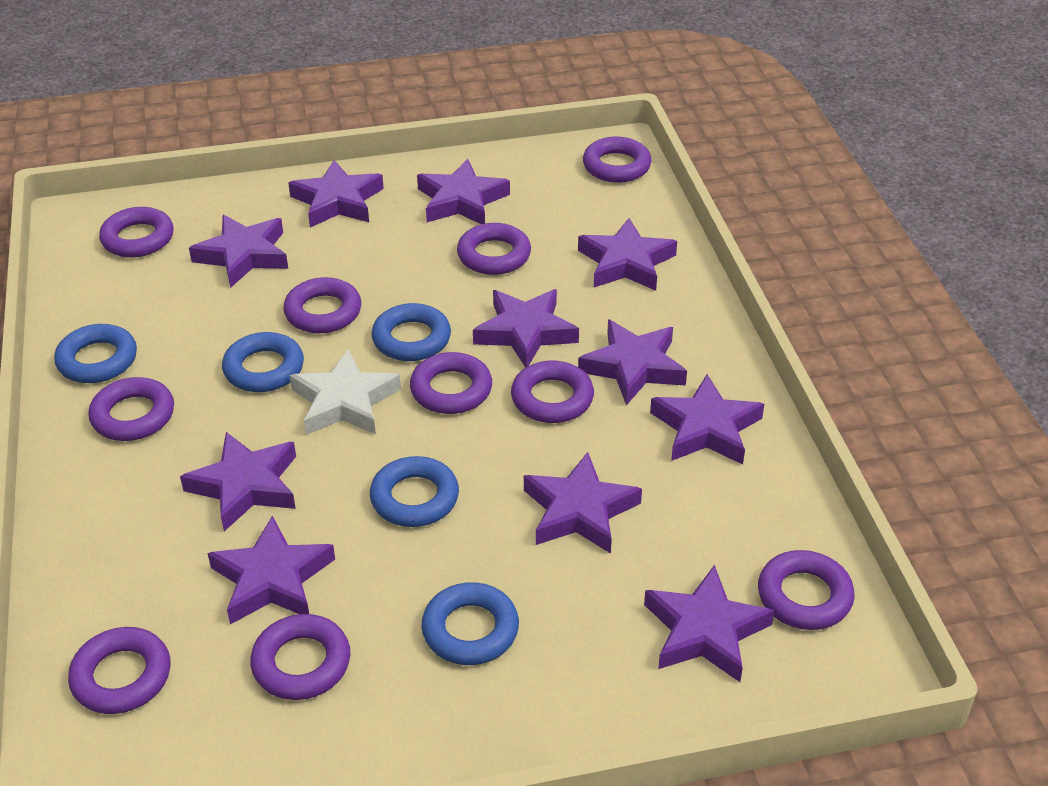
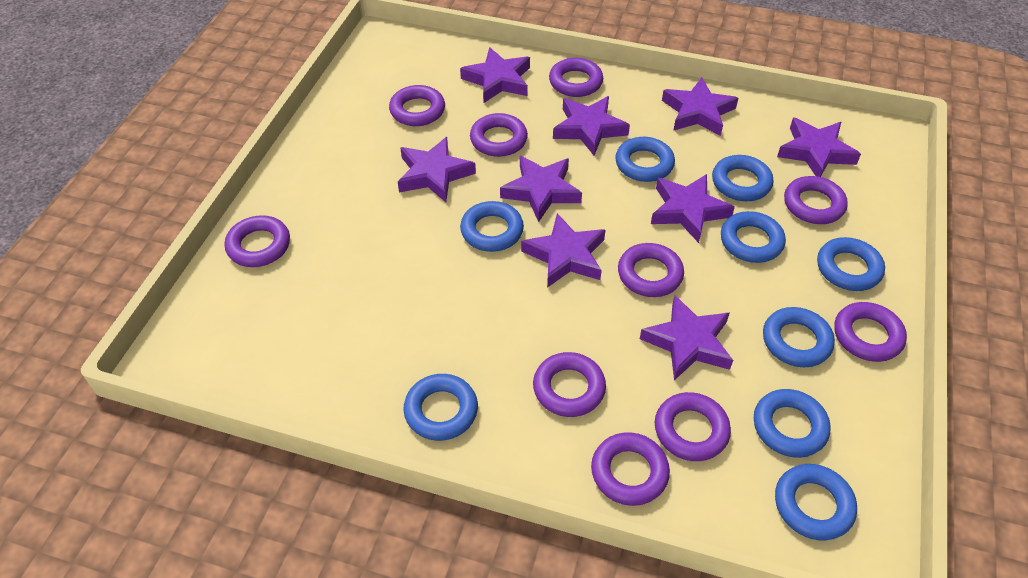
blue ring: 5 -> 9
purple star: 11 -> 9
white star: 1 -> 0

